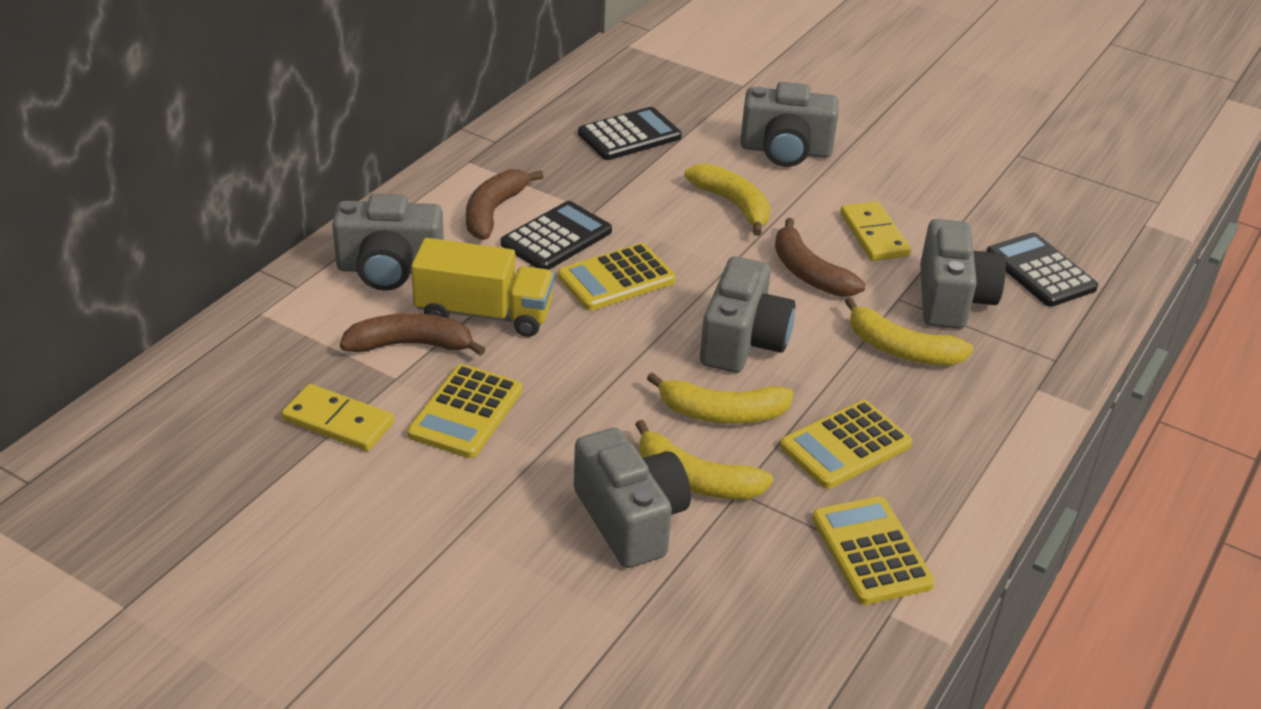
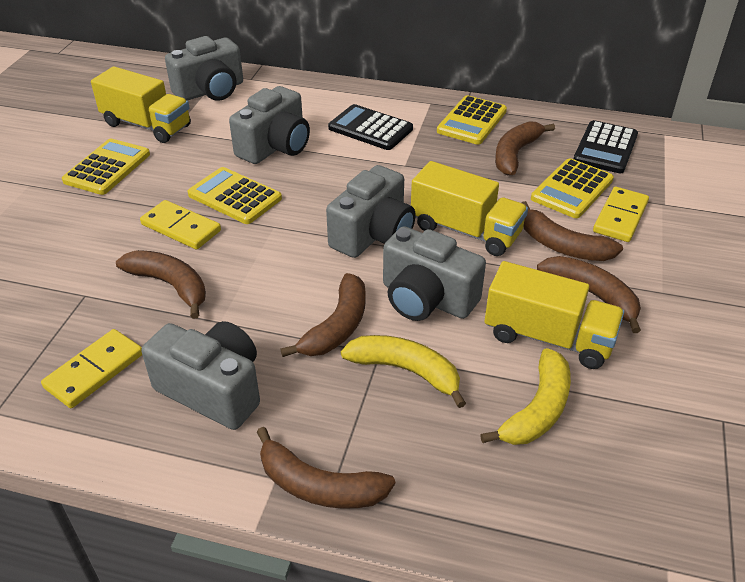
black calculator: 3 -> 2
brown banana: 3 -> 6
yellow banana: 4 -> 2
yellow domino: 2 -> 3
yellow truck: 1 -> 3

